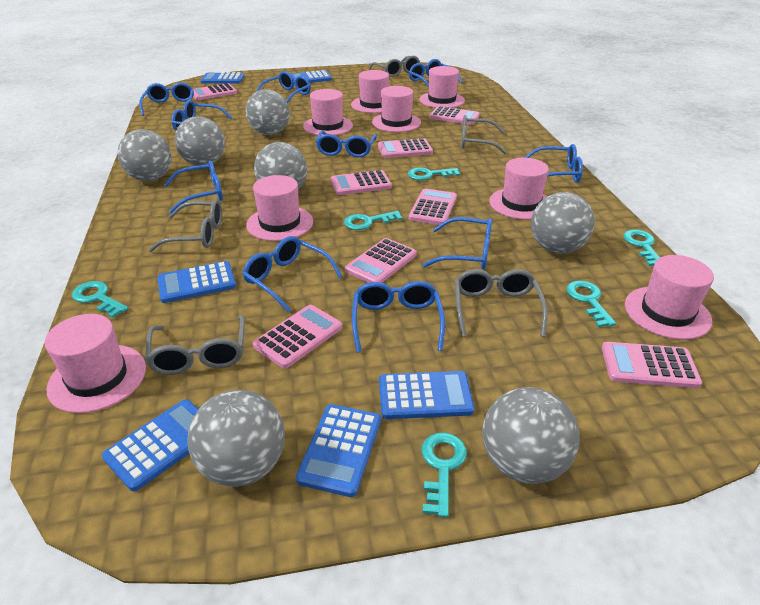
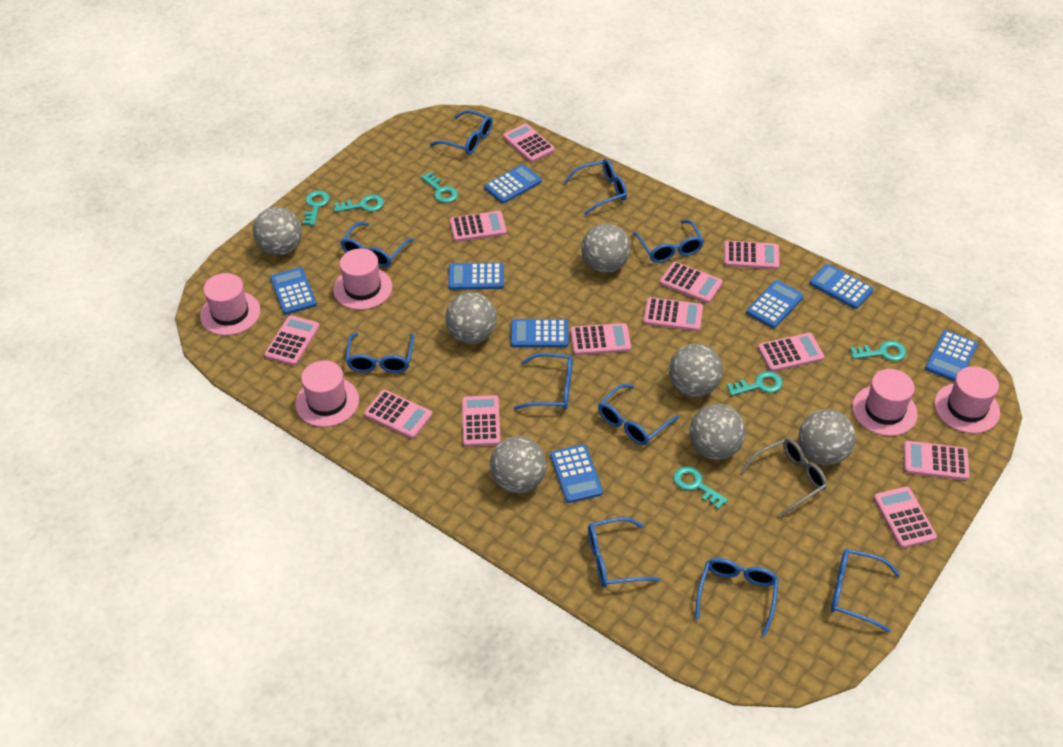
blue calculator: 6 -> 8
grey glasses: 5 -> 1
pink calculator: 8 -> 12
pink hat: 8 -> 5

